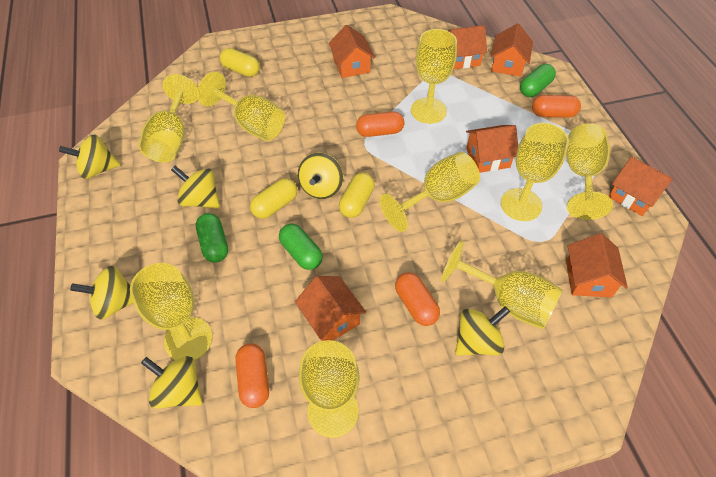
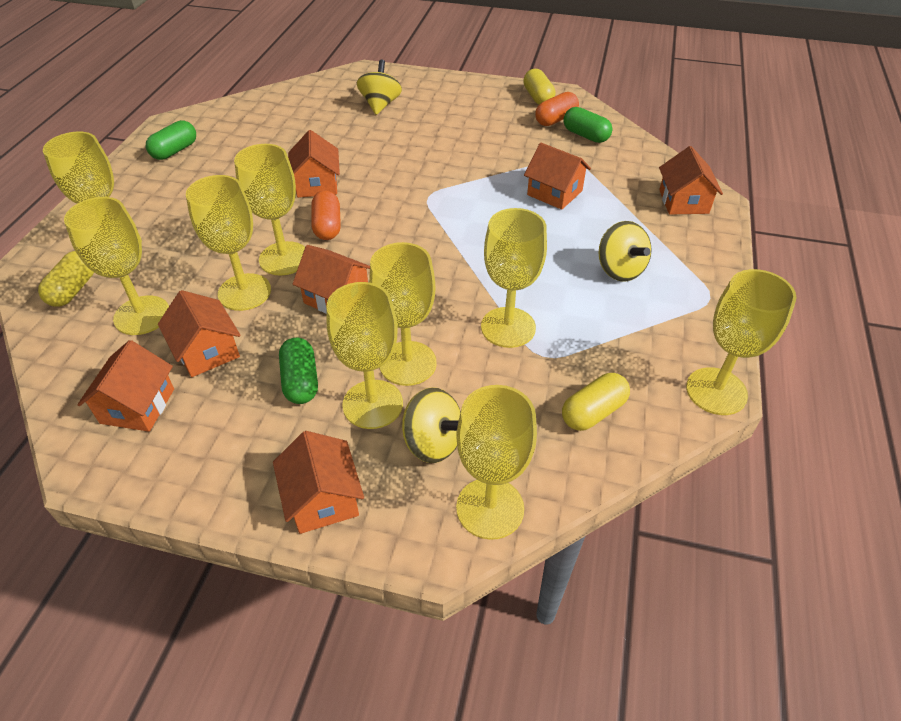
orange capsule: 4 -> 2
yellow spinning top: 6 -> 3

